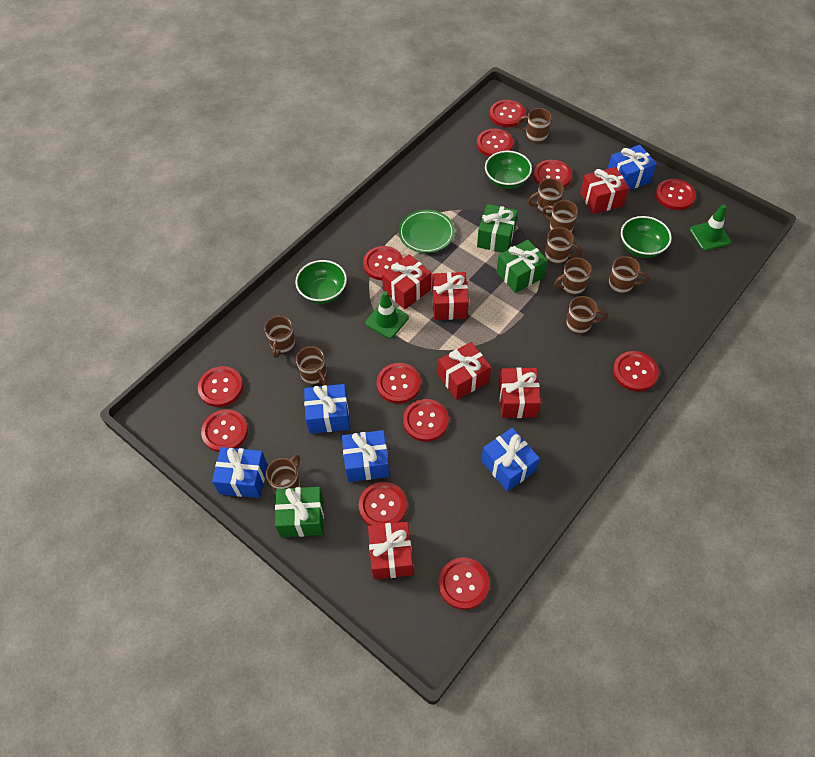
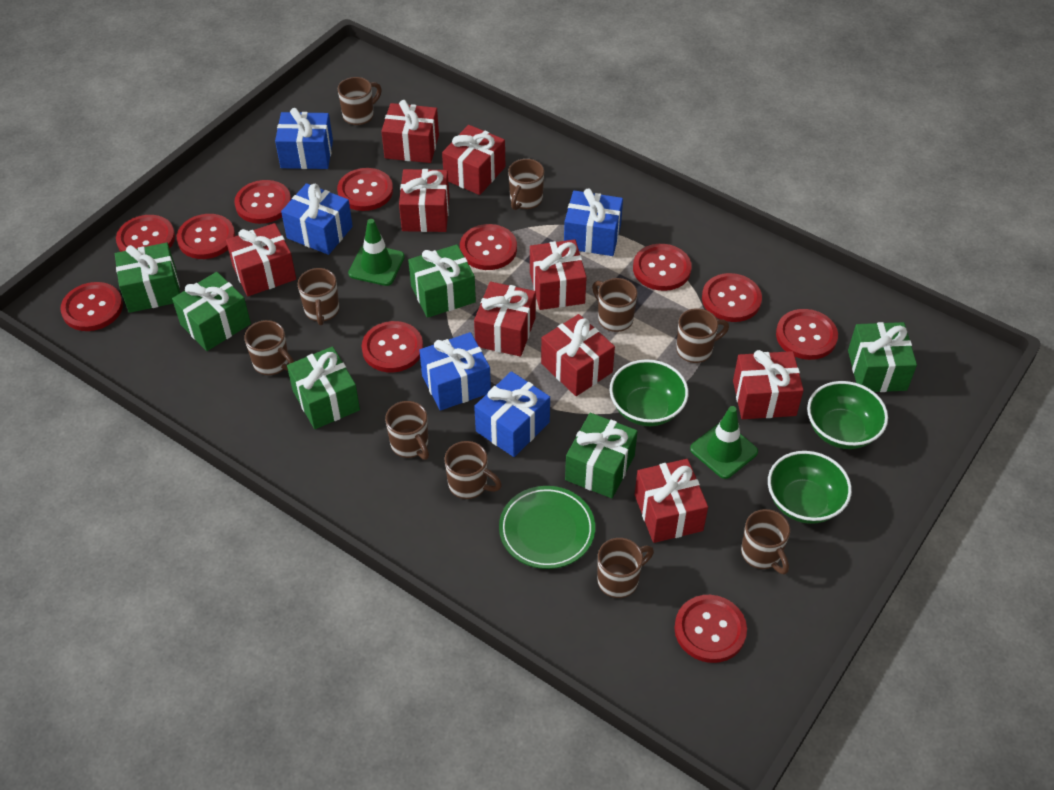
green gift: 3 -> 6
red button: 12 -> 11
red gift: 6 -> 9

